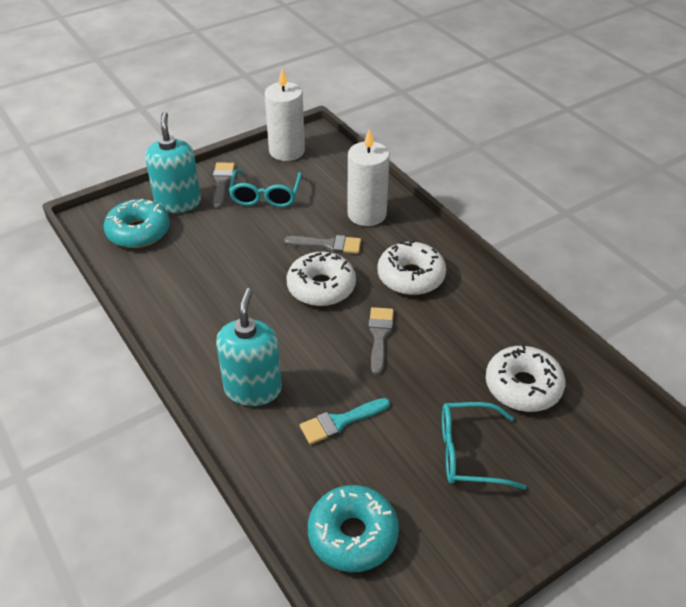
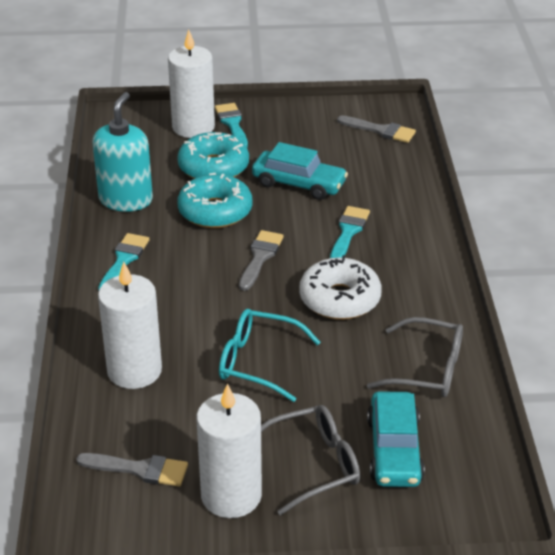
grey glasses: 0 -> 2
turquoise brush: 1 -> 3
turquoise car: 0 -> 2
turquoise glasses: 2 -> 1
turquoise soap dispenser: 2 -> 1
white candle: 2 -> 3
white donut: 3 -> 1

